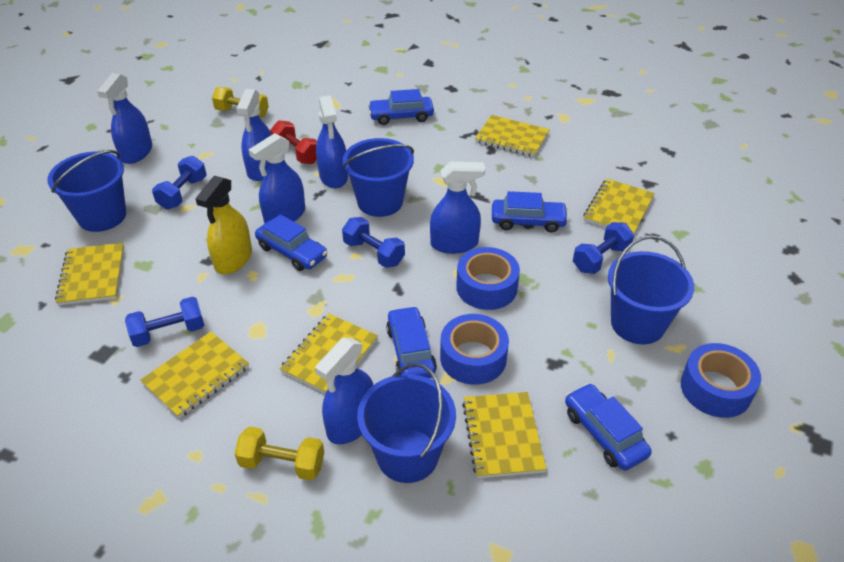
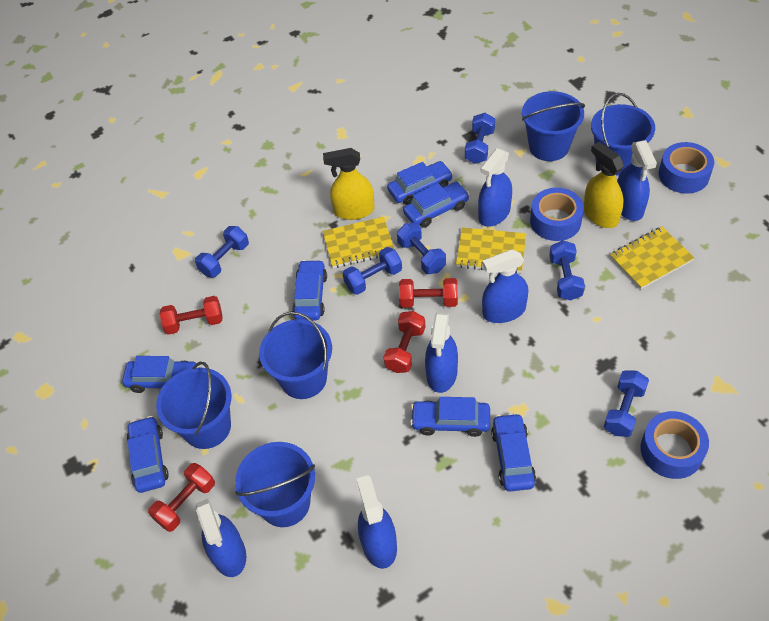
blue bucket: 4 -> 5
blue car: 5 -> 7
blue dumbbell: 4 -> 6
red dumbbell: 1 -> 4
yellow dumbbell: 2 -> 0
yellow notebook: 6 -> 3
yellow spray bottle: 1 -> 2

